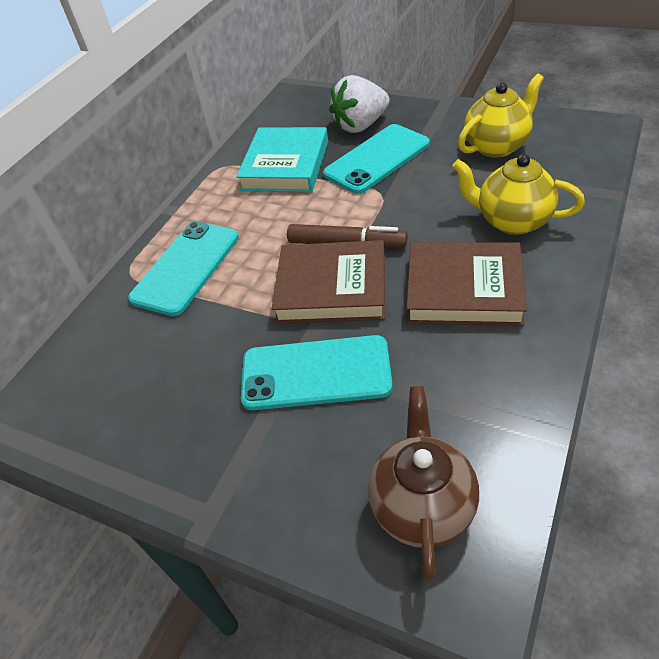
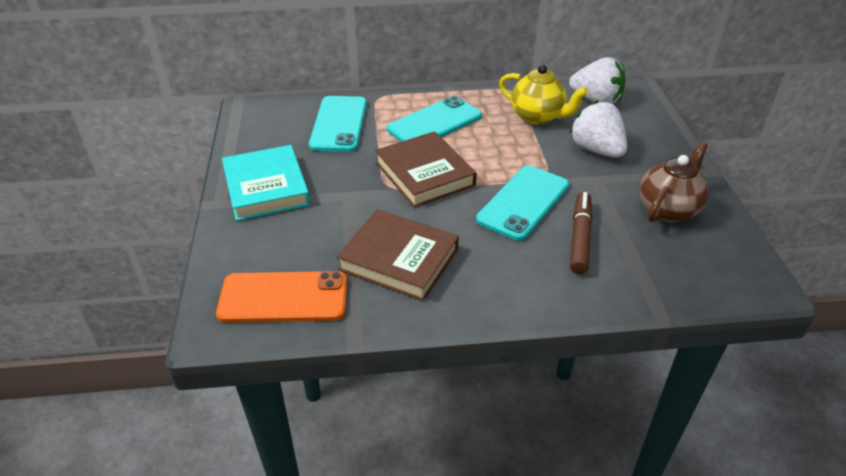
orange phone: 0 -> 1
white strawberry: 1 -> 2
yellow teapot: 2 -> 1

